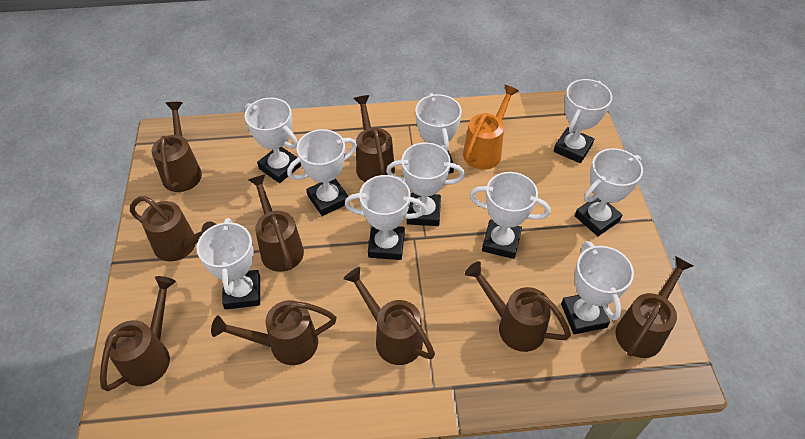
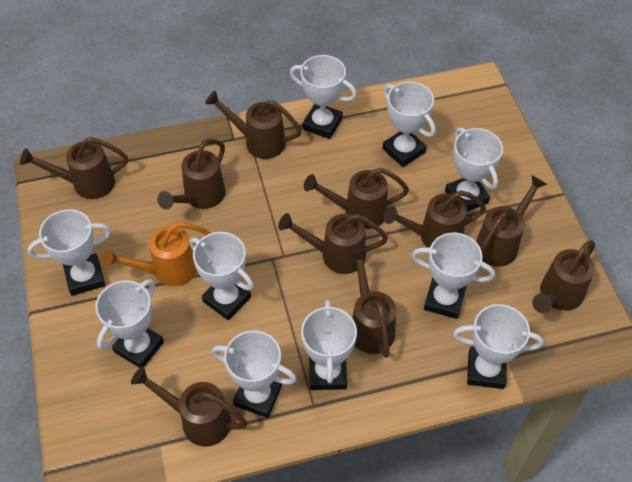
brown watering can: 9 -> 10

